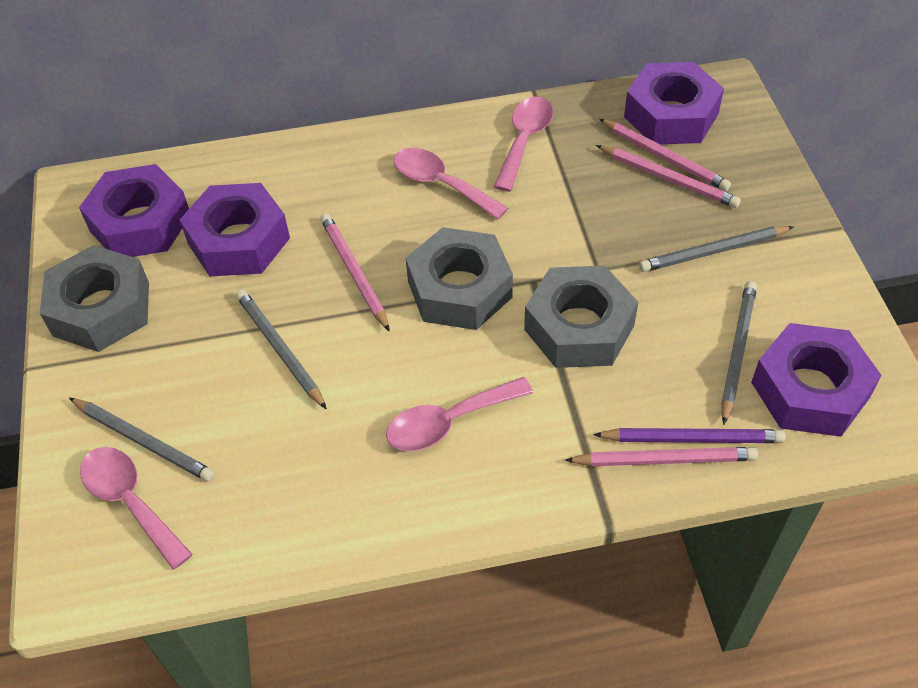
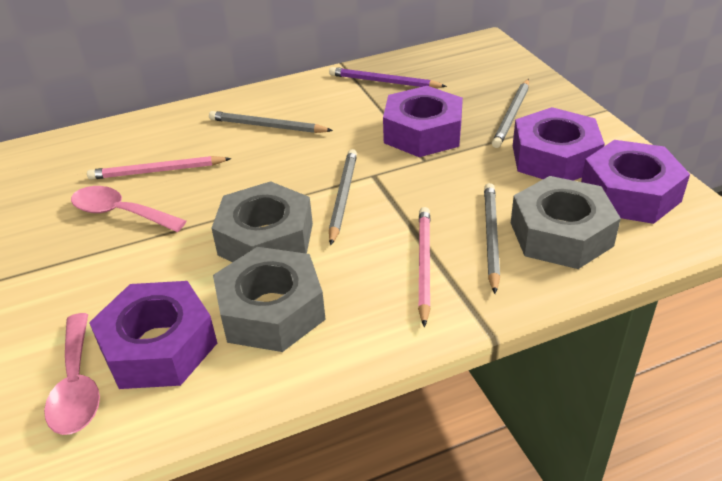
pink pencil: 4 -> 2
pink spoon: 4 -> 2

